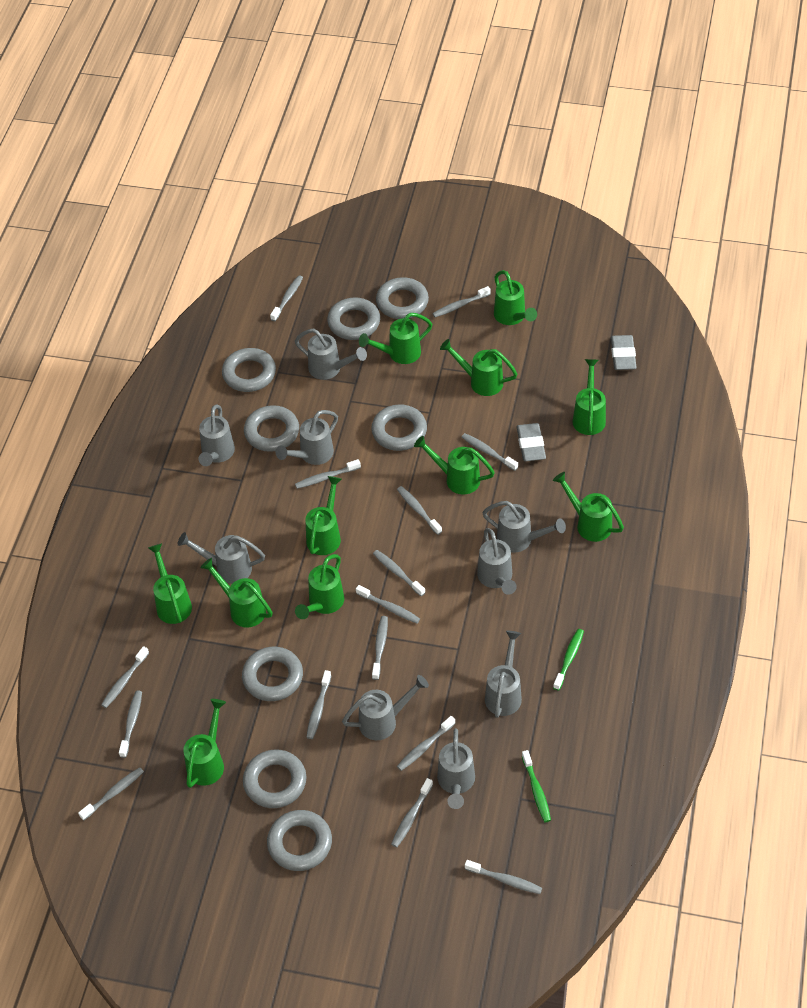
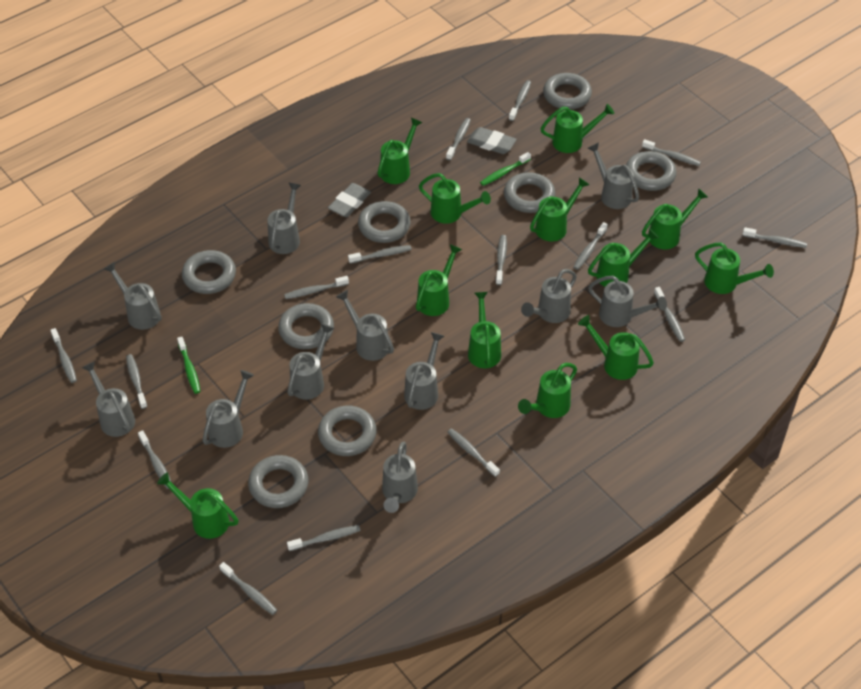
green watering can: 11 -> 12
grey watering can: 9 -> 11

